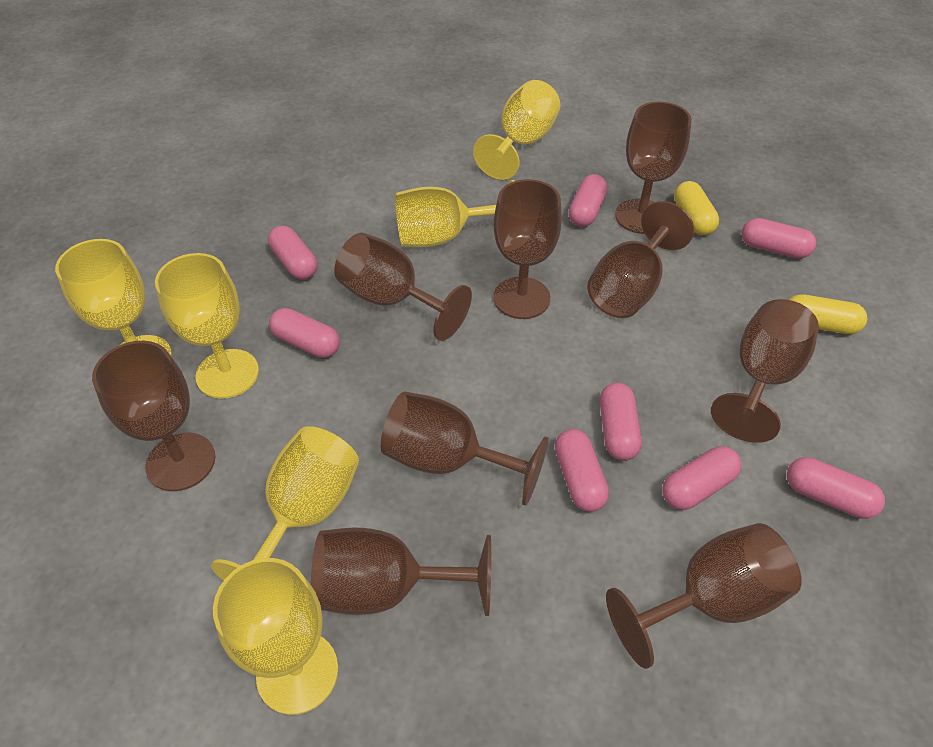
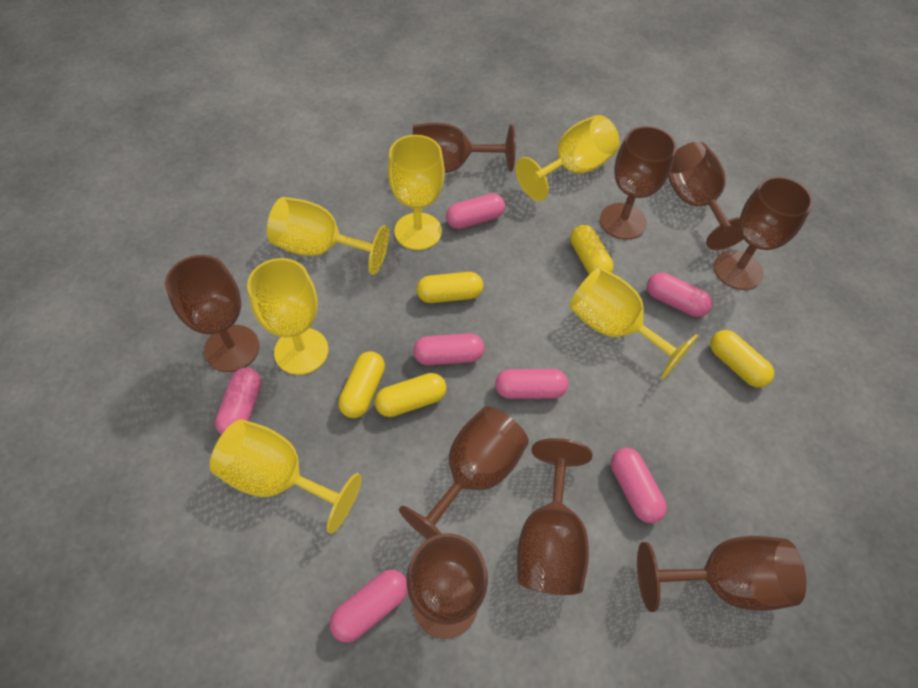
pink capsule: 8 -> 7
yellow capsule: 2 -> 5

